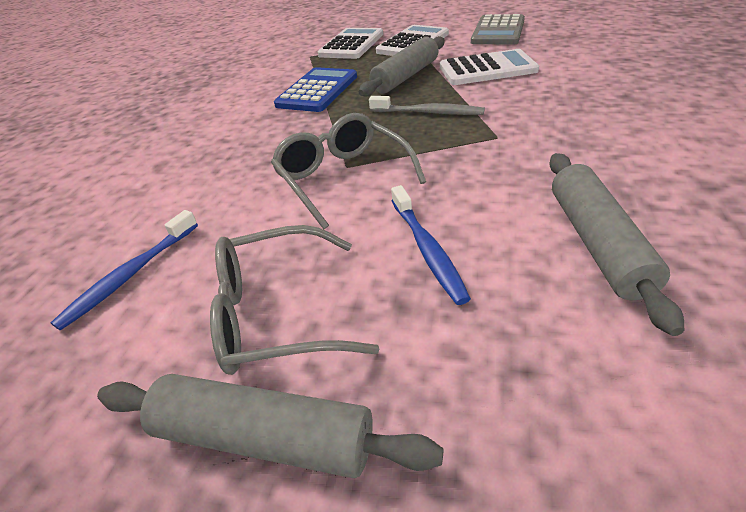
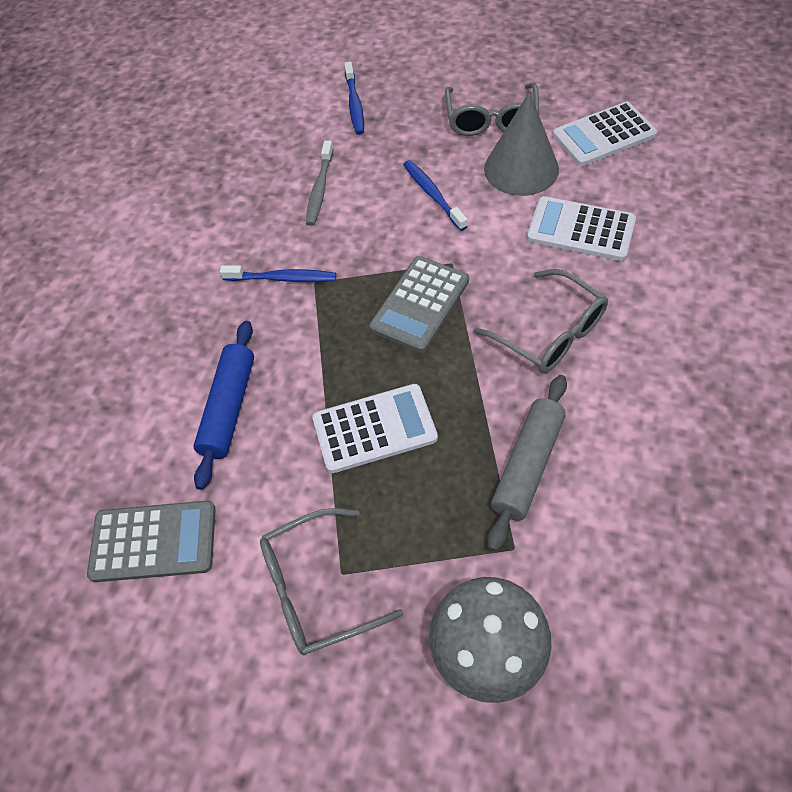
blue calculator: 1 -> 0
blue rolling pin: 0 -> 1
blue toothbrush: 2 -> 3
grey calculator: 1 -> 2
grey cone: 0 -> 1
grey glasses: 2 -> 3
grey mushroom: 0 -> 1
grey rolling pin: 3 -> 1

